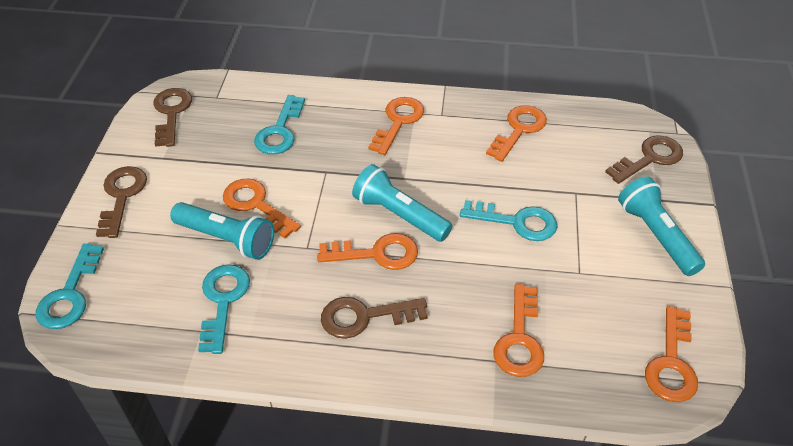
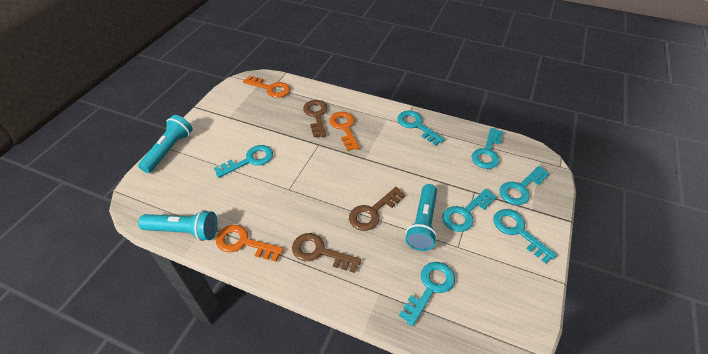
brown key: 4 -> 3
orange key: 6 -> 3
turquoise key: 4 -> 7

